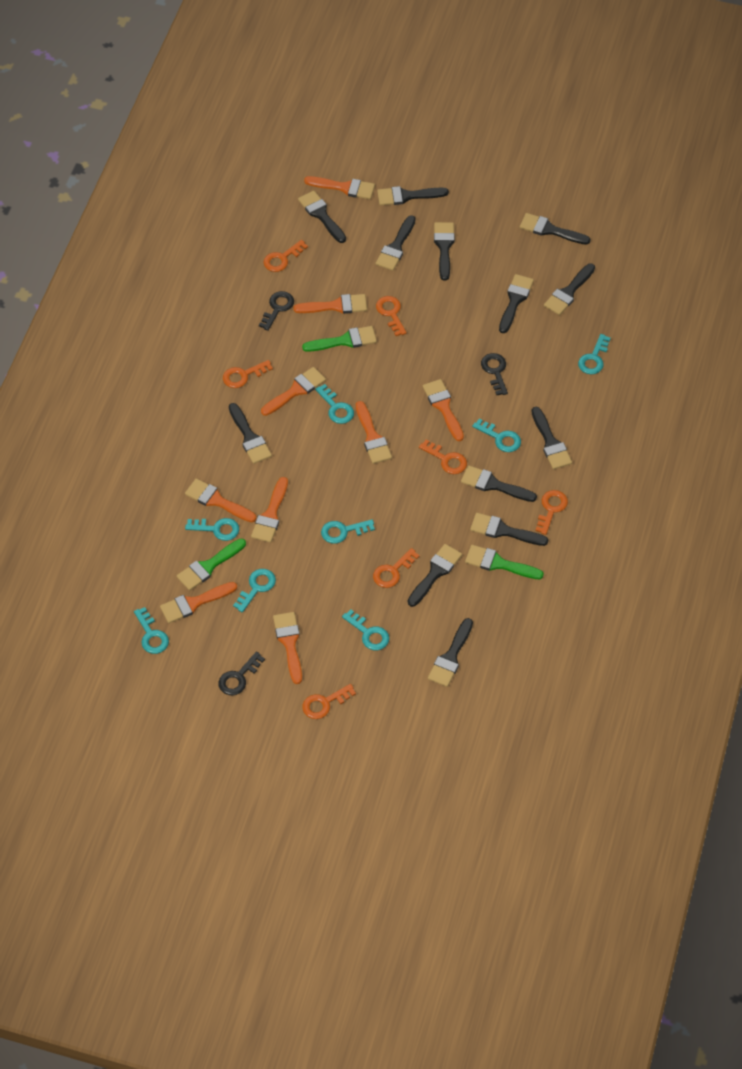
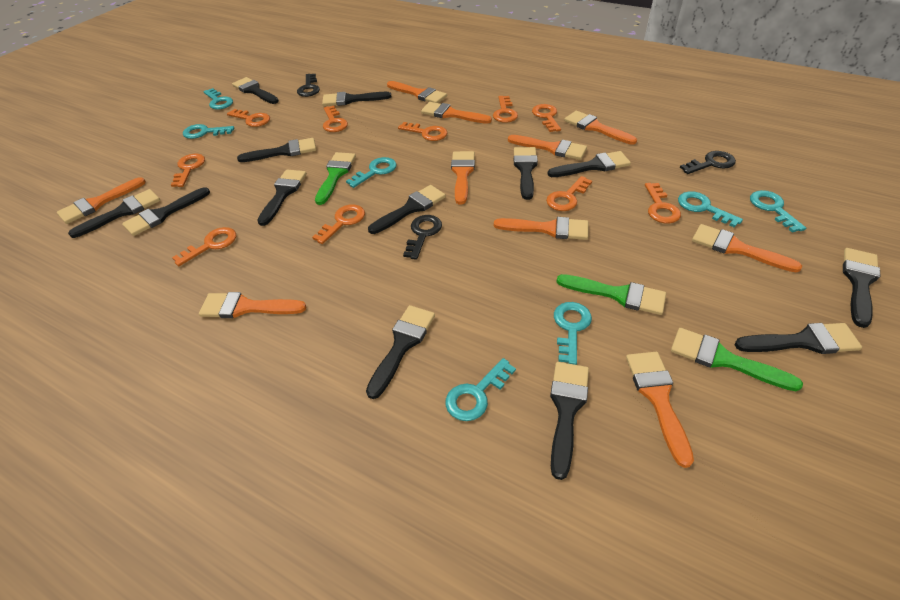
orange brush: 9 -> 10
orange key: 7 -> 10
turquoise key: 8 -> 7

